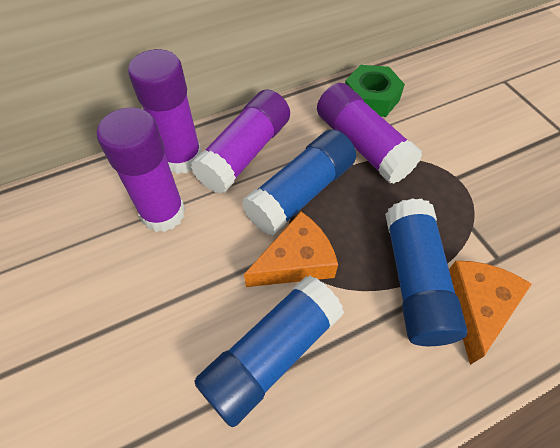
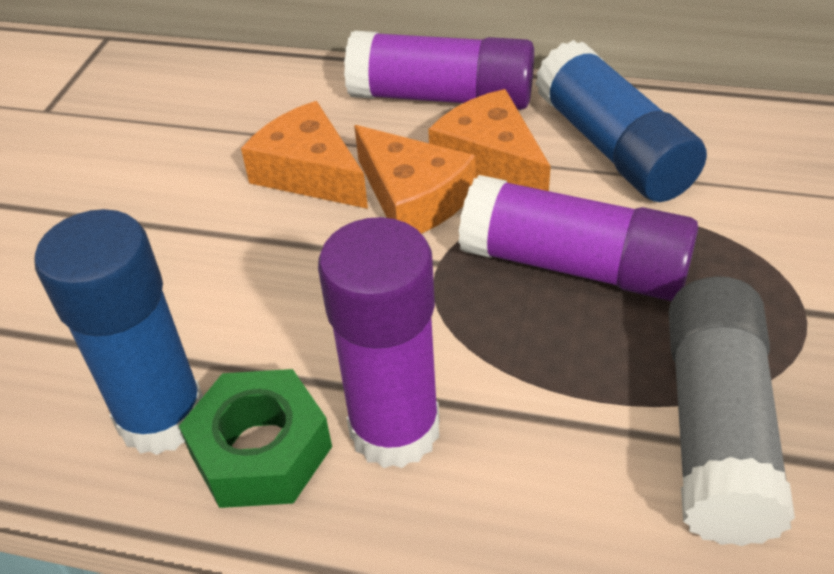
blue glue stick: 3 -> 2
grey glue stick: 0 -> 1
orange cheese: 2 -> 3
purple glue stick: 4 -> 3

